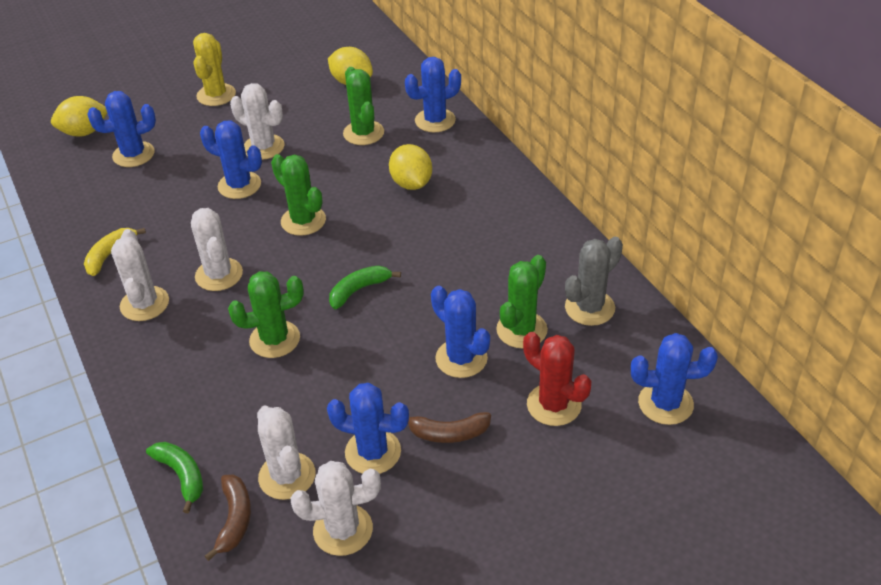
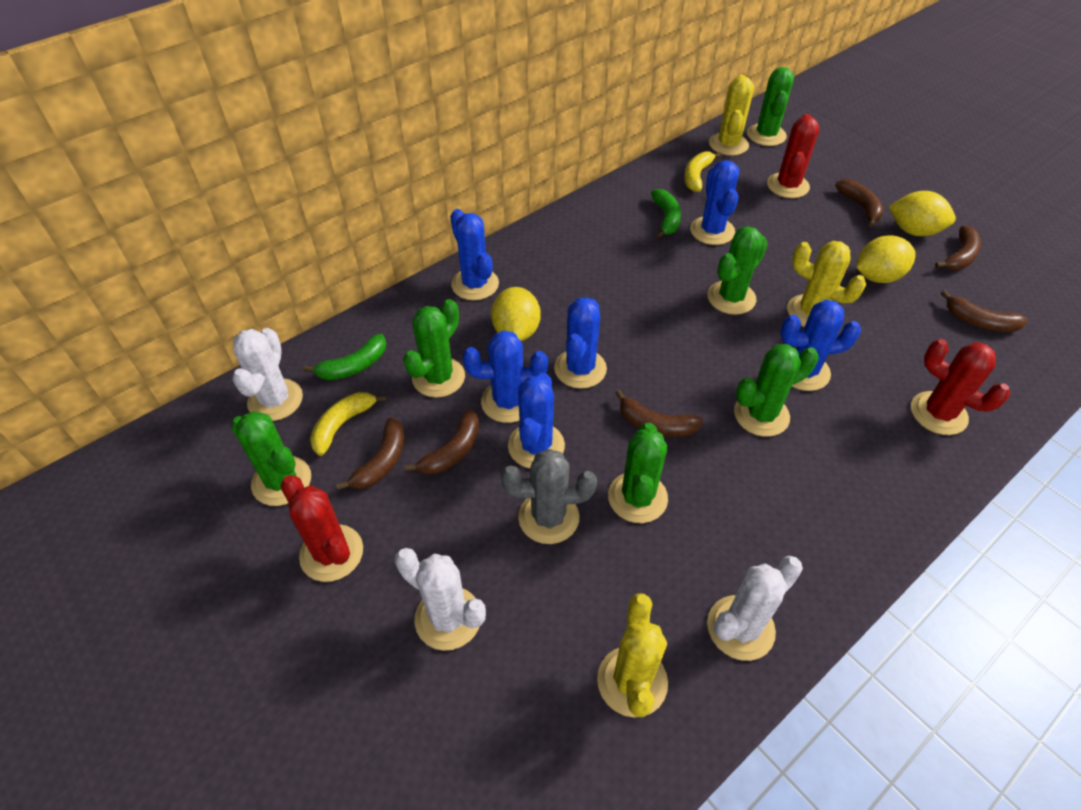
brown banana: 2 -> 6
green cactus: 4 -> 6
red cactus: 1 -> 3
white cactus: 5 -> 3
yellow banana: 1 -> 2
yellow cactus: 1 -> 3

